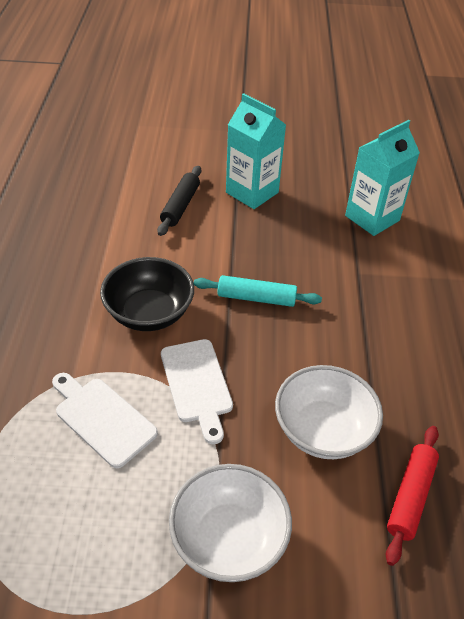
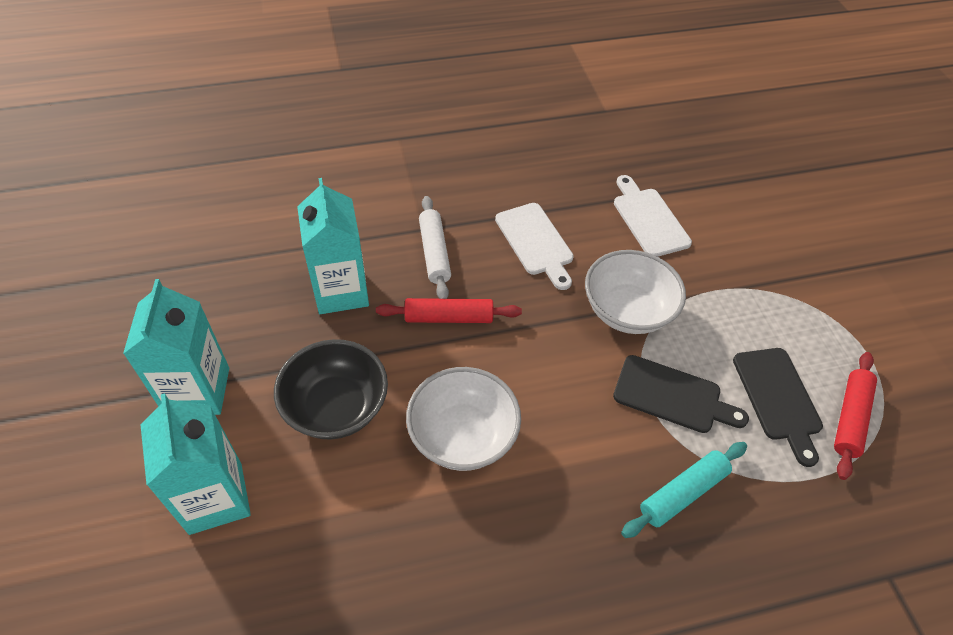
black cutting board: 0 -> 2
black rolling pin: 1 -> 0
red rolling pin: 1 -> 2
turquoise carton: 2 -> 3
white rolling pin: 0 -> 1

